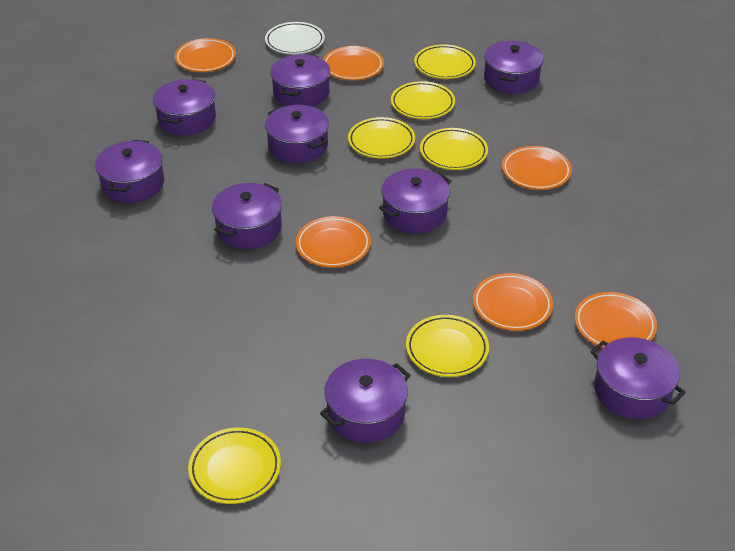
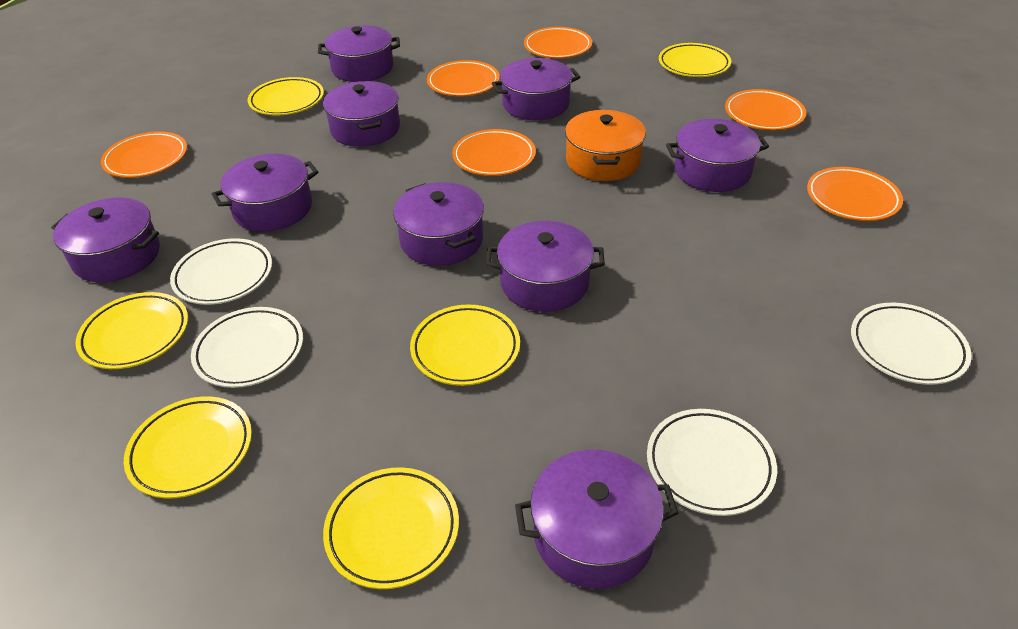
orange pot: 0 -> 1
white plate: 1 -> 4

